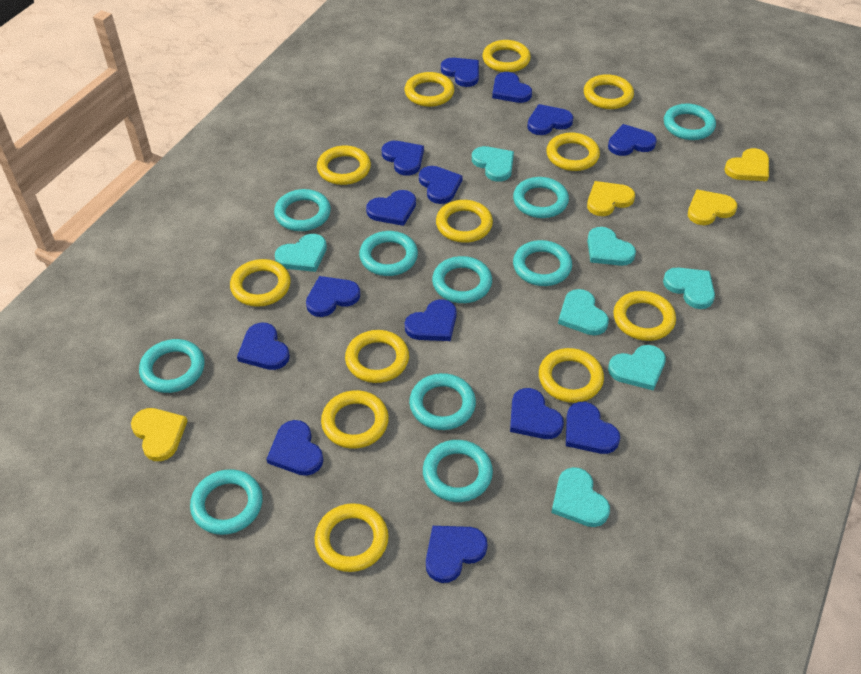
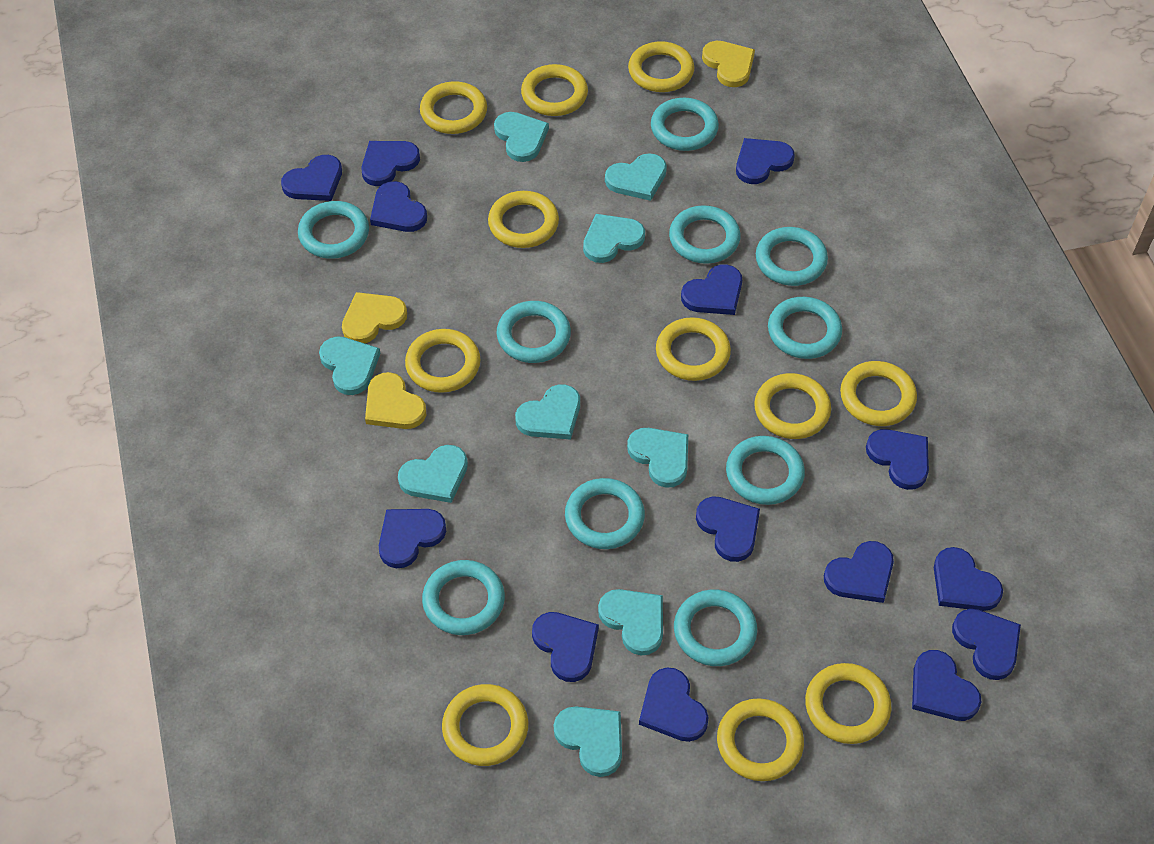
turquoise heart: 7 -> 9
yellow heart: 4 -> 3
yellow ring: 12 -> 11

